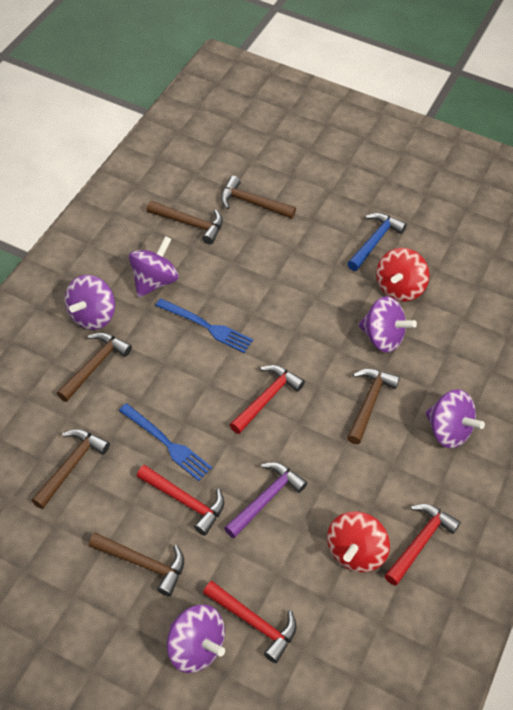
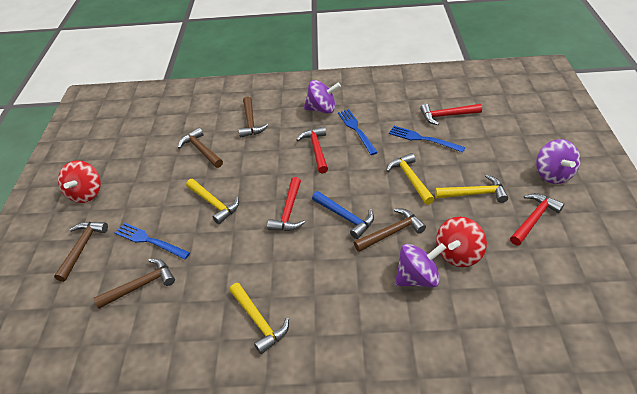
blue fork: 2 -> 3
brown hammer: 6 -> 5
purple hammer: 1 -> 0
purple spinning top: 5 -> 3
yellow hammer: 0 -> 4

